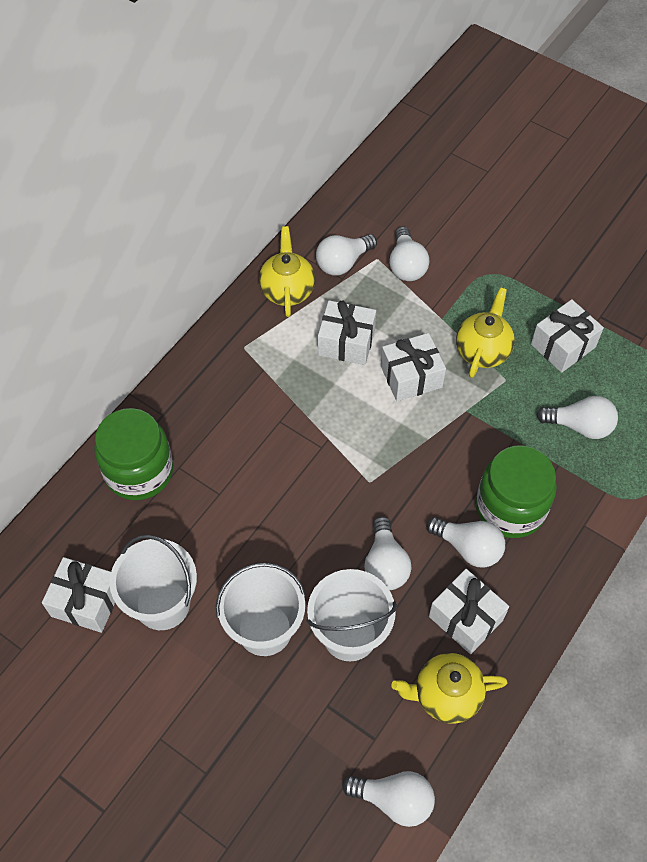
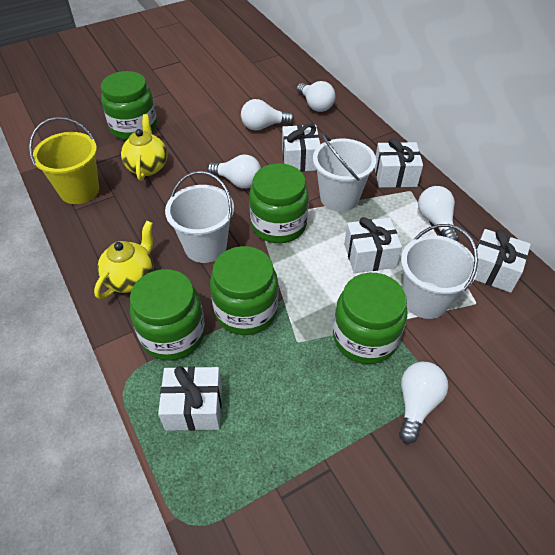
green jar: 2 -> 5
white light bulb: 6 -> 5
yellow bucket: 0 -> 1
yellow teapot: 3 -> 2

